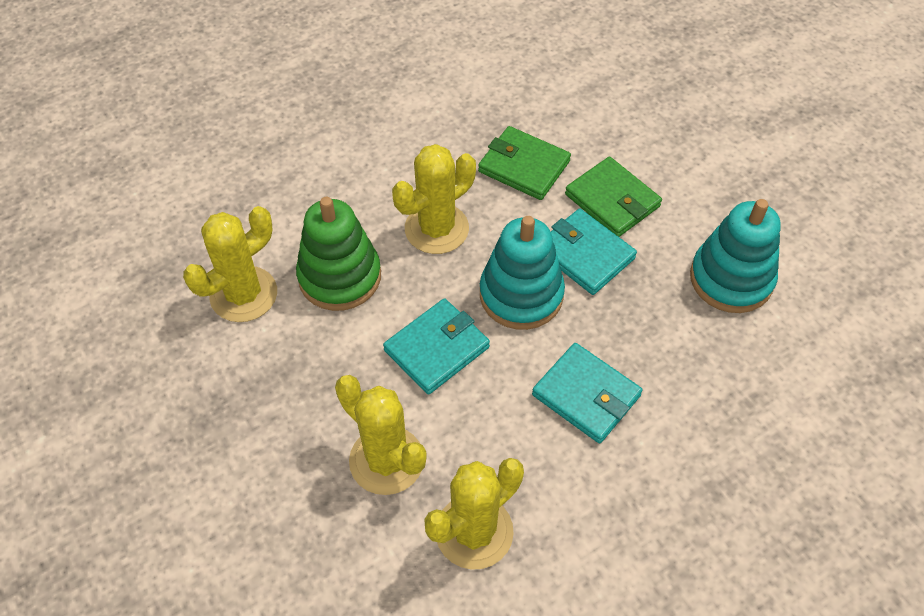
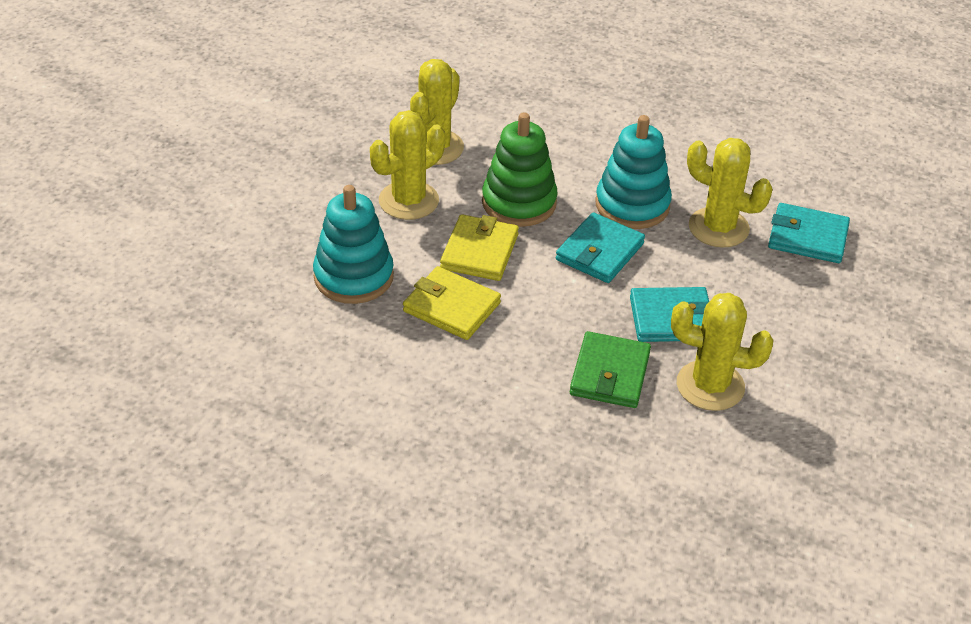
green wallet: 2 -> 1
yellow wallet: 0 -> 2

